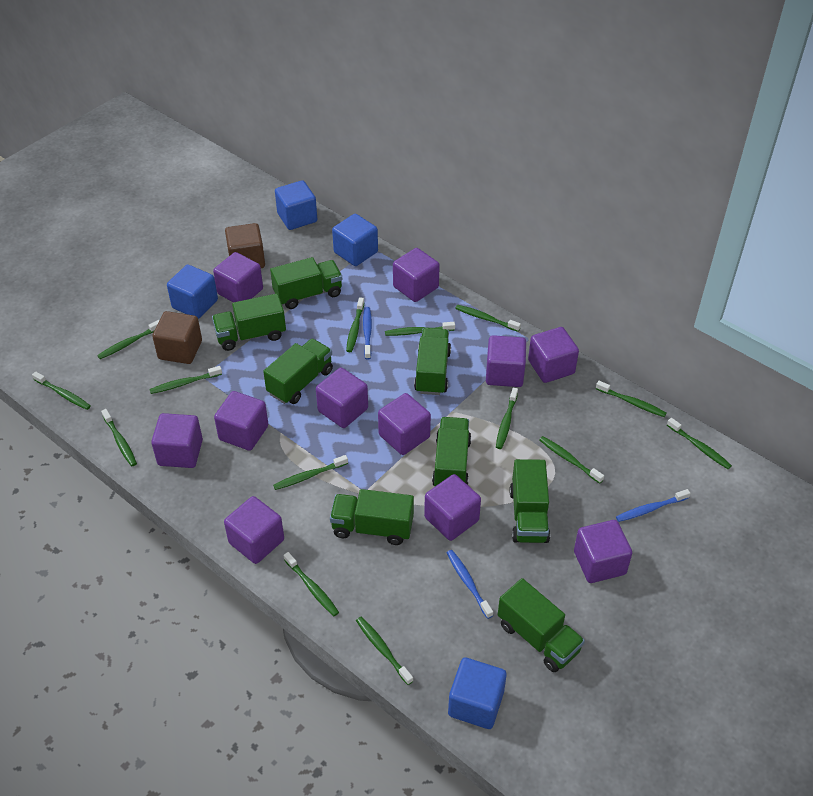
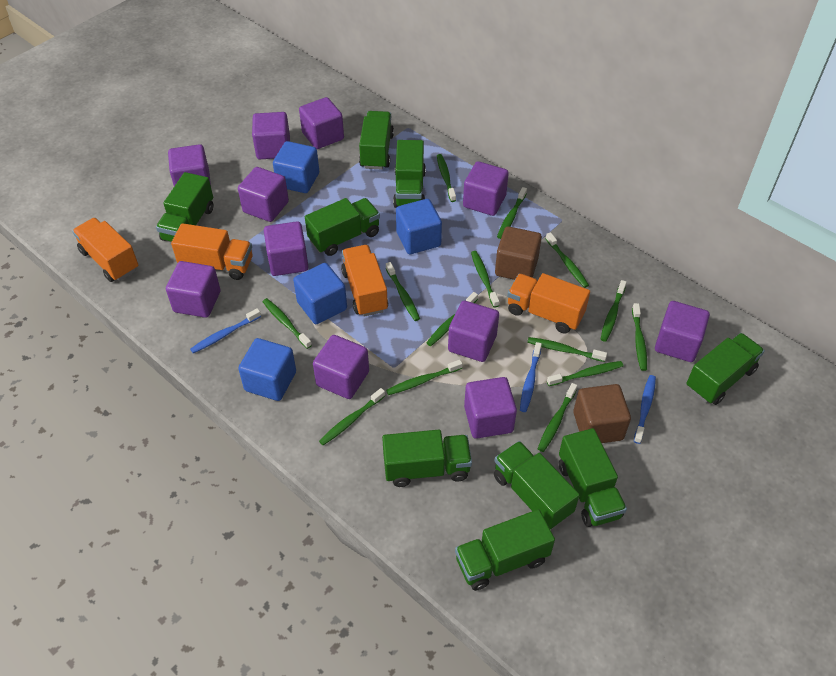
green truck: 8 -> 9
orange truck: 0 -> 4

